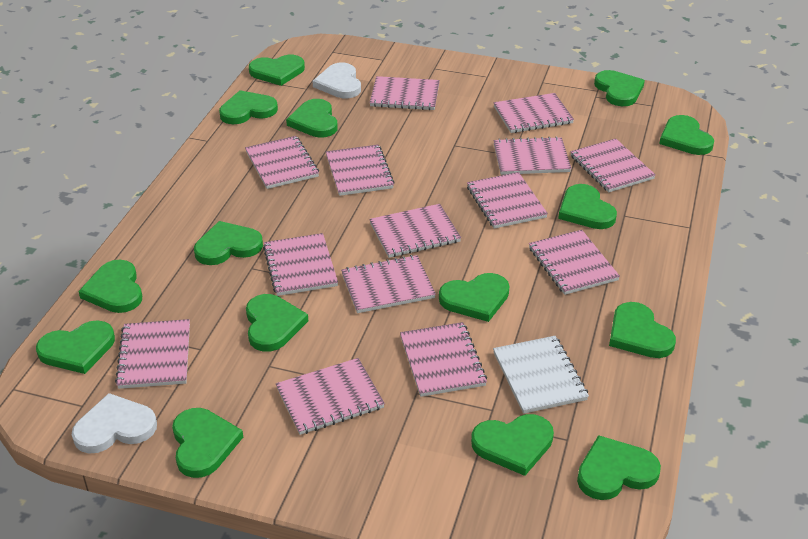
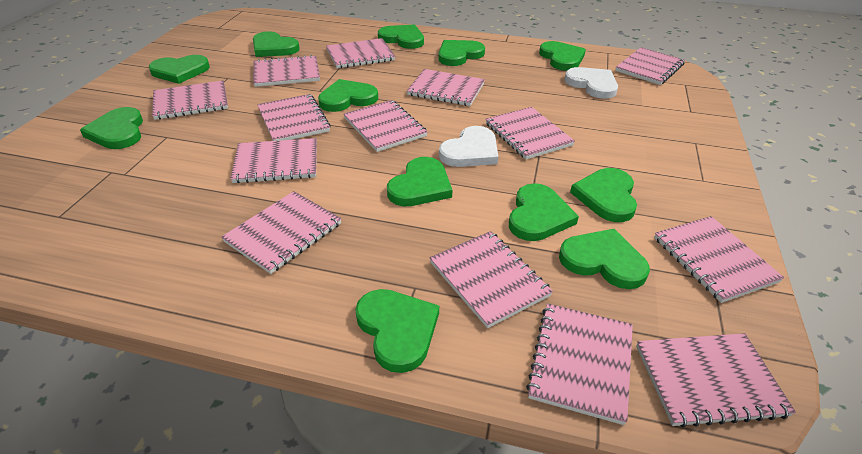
green heart: 15 -> 12
white notebook: 1 -> 0

